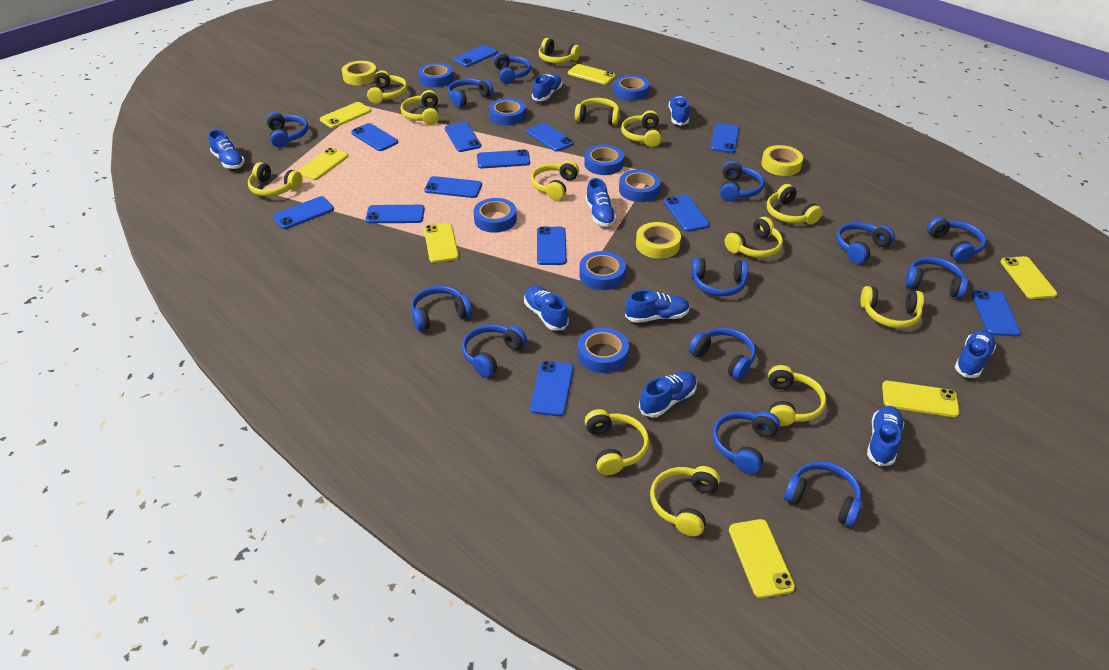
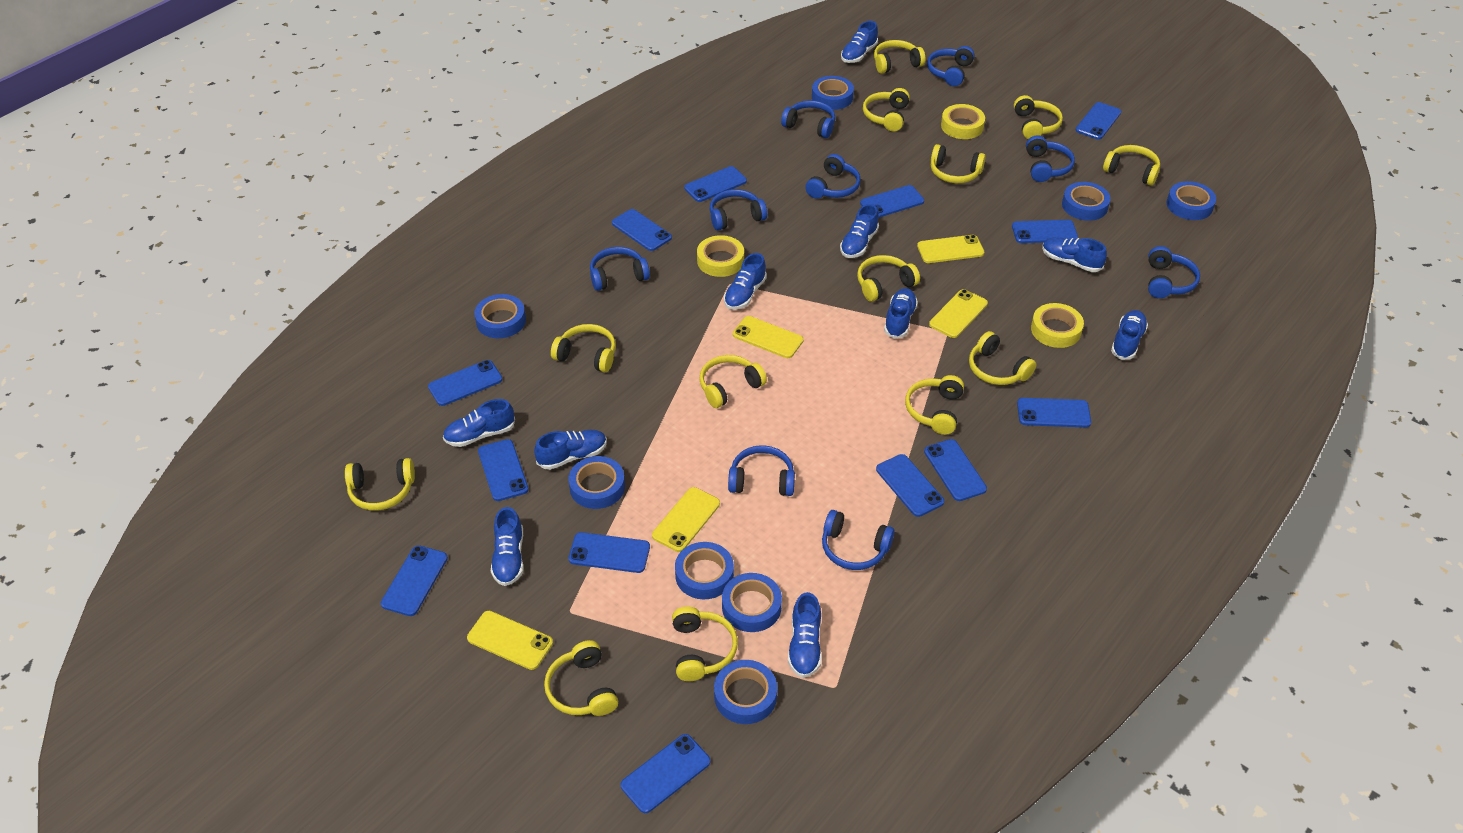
blue headphones: 13 -> 9
blue shoe: 9 -> 10
yellow phone: 7 -> 5

